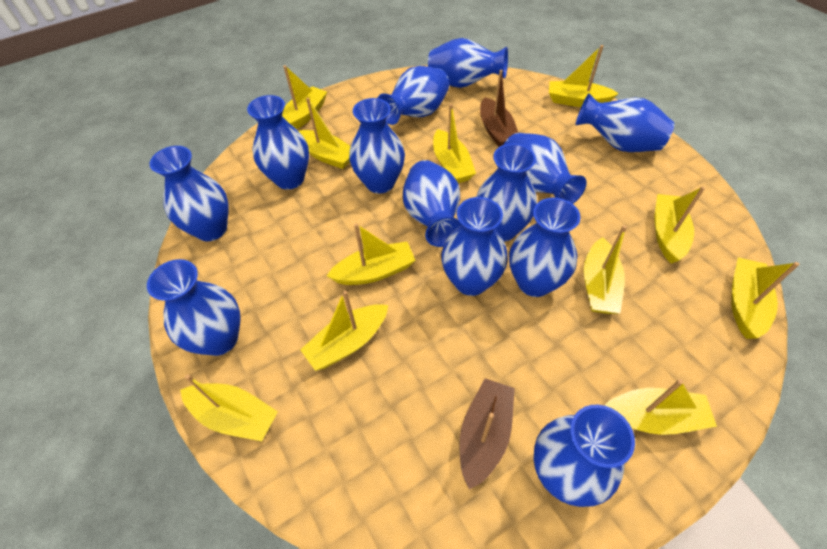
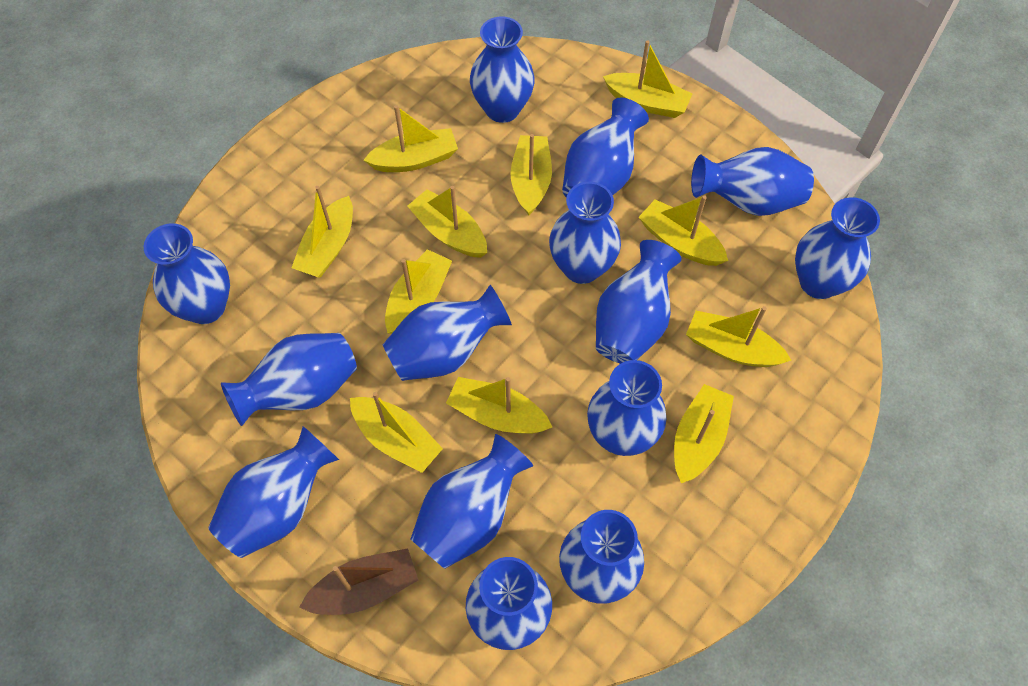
blue vase: 13 -> 14
brown boat: 2 -> 1

